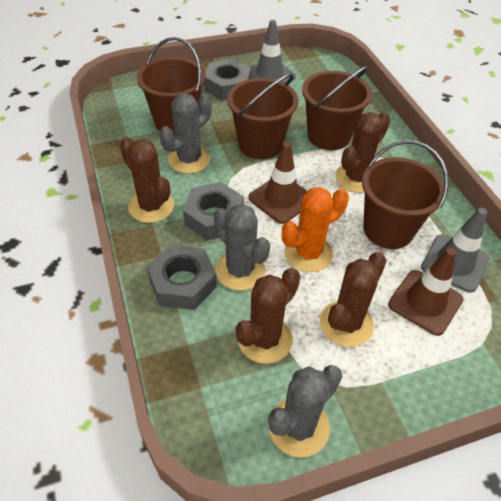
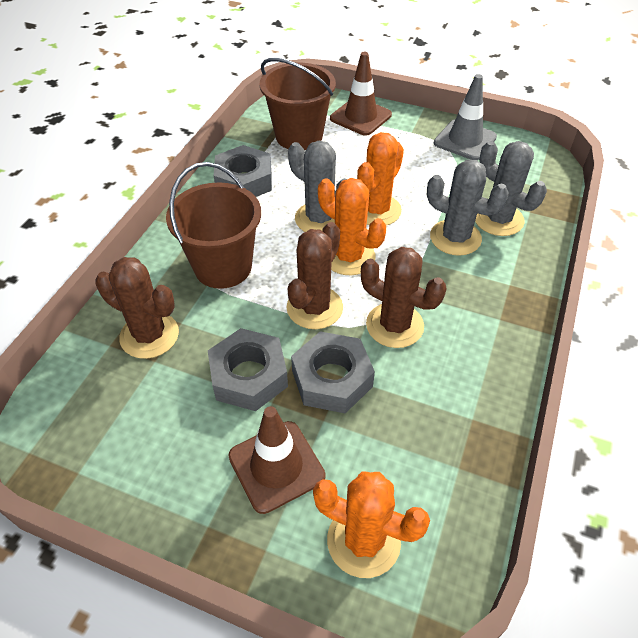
brown bucket: 4 -> 2
brown cactus: 4 -> 3
grey traffic cone: 2 -> 1
orange cactus: 1 -> 3

